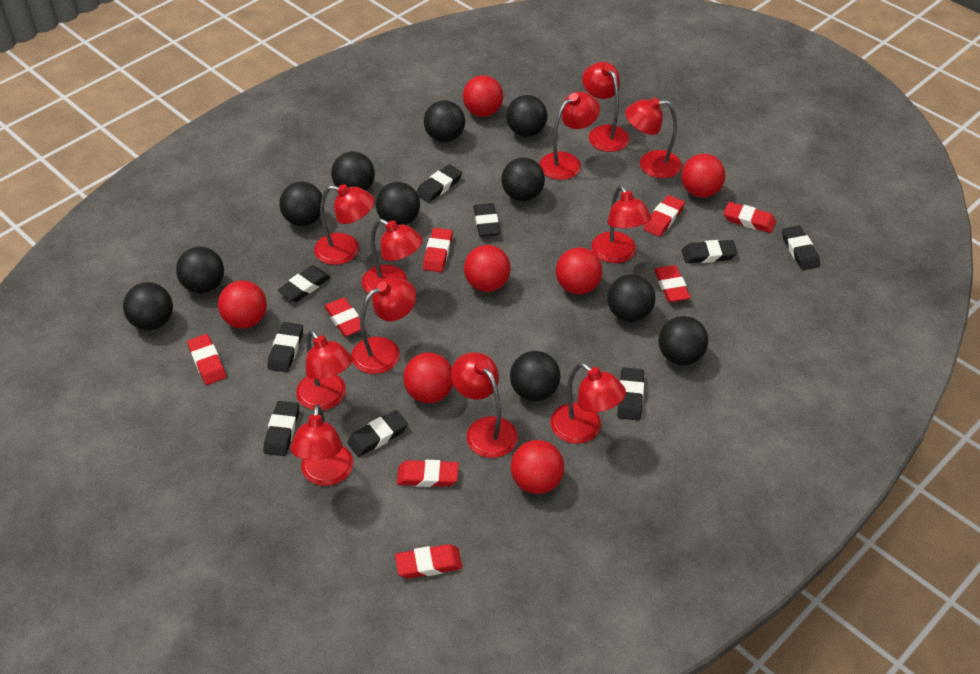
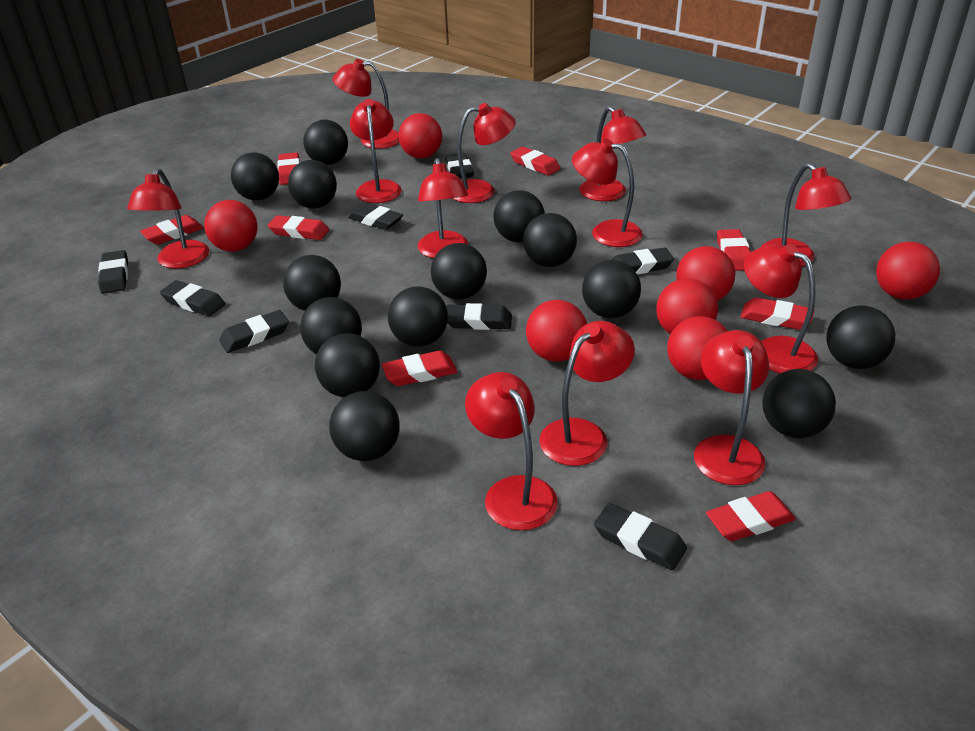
black ball: 11 -> 14
black eraser: 9 -> 8
red lamp: 11 -> 12

